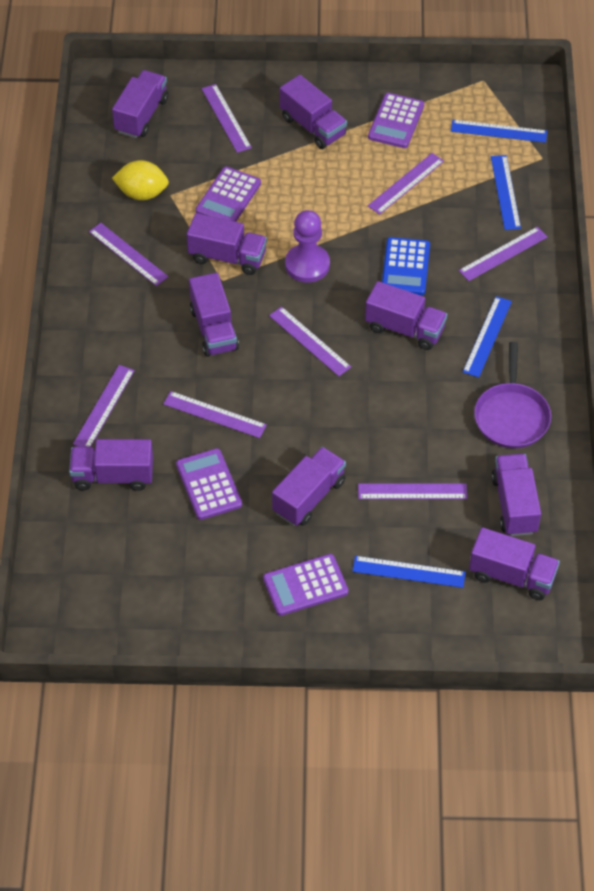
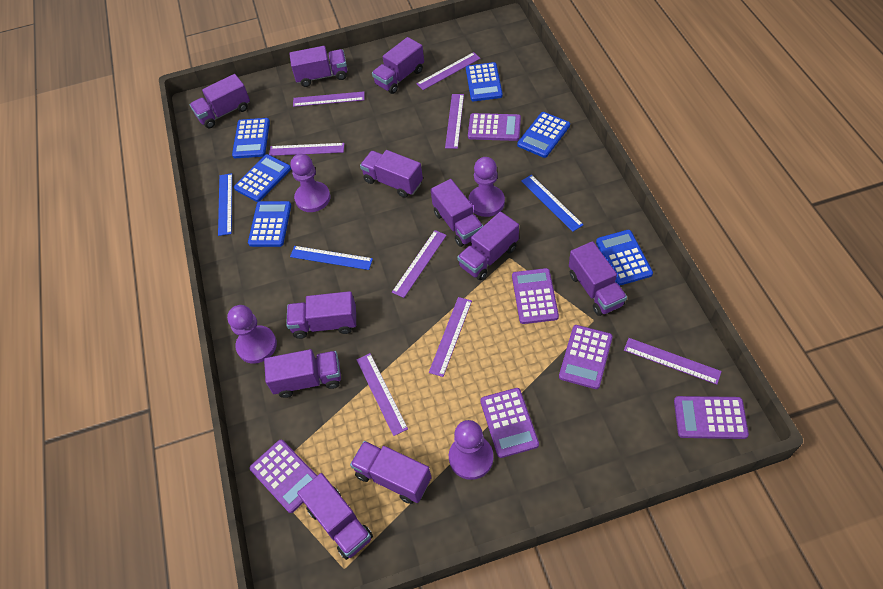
blue calculator: 1 -> 6
blue ruler: 4 -> 3
purple calculator: 4 -> 6
purple pan: 1 -> 0
purple pawn: 1 -> 4
purple truck: 9 -> 11
yellow lemon: 1 -> 0

